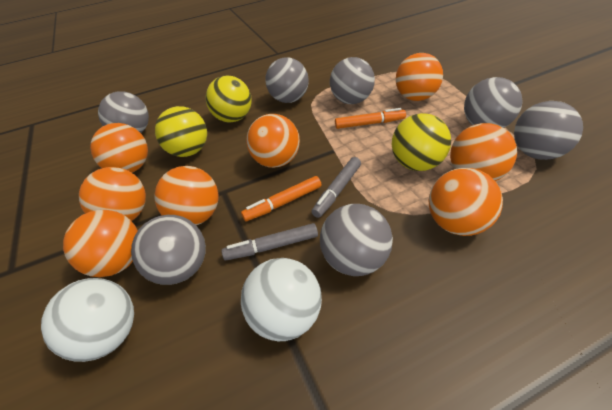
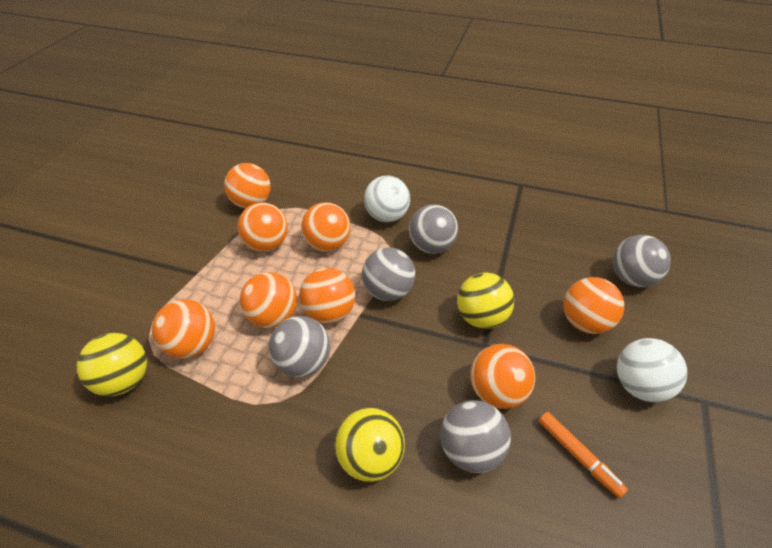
grey ball: 7 -> 5
grey marker: 2 -> 0
orange marker: 2 -> 1

